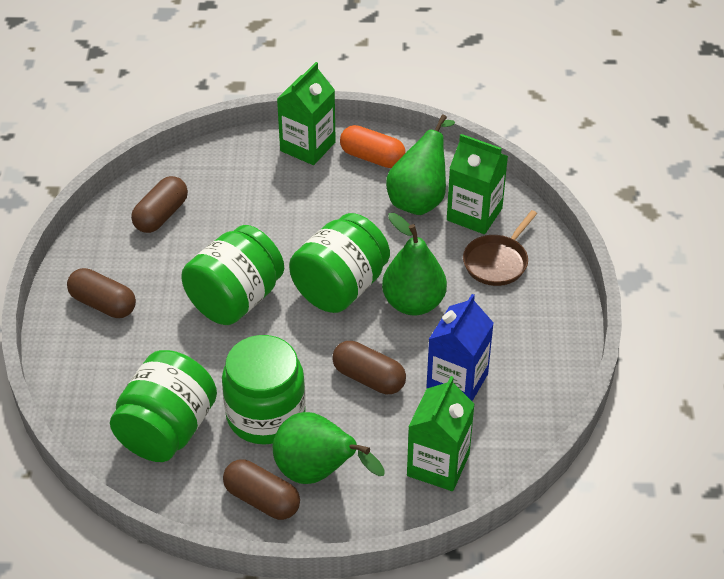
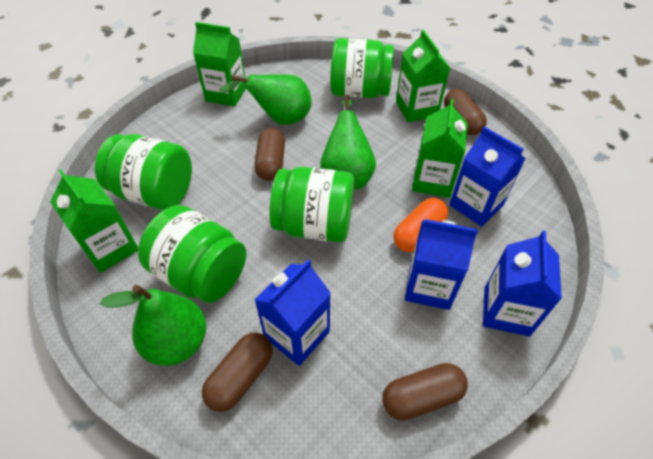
blue carton: 1 -> 4
brown pan: 1 -> 0
green carton: 3 -> 4

